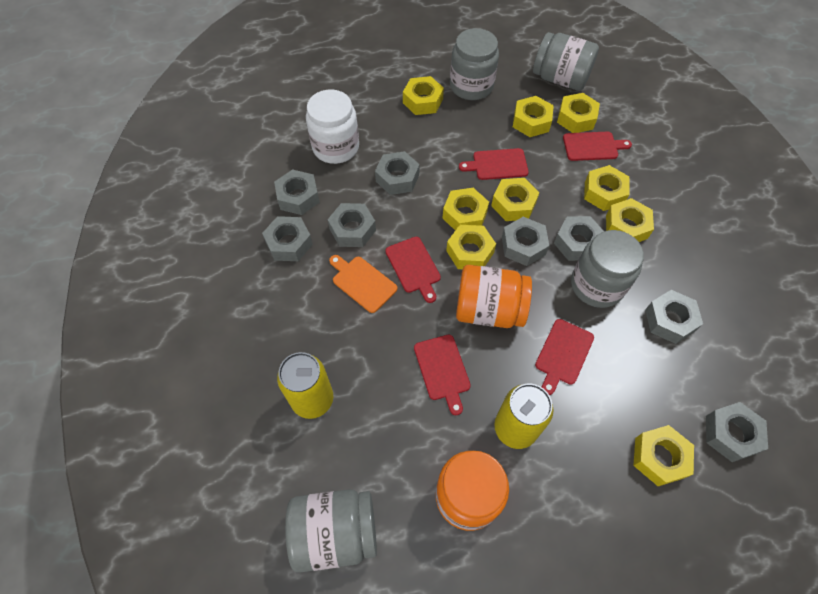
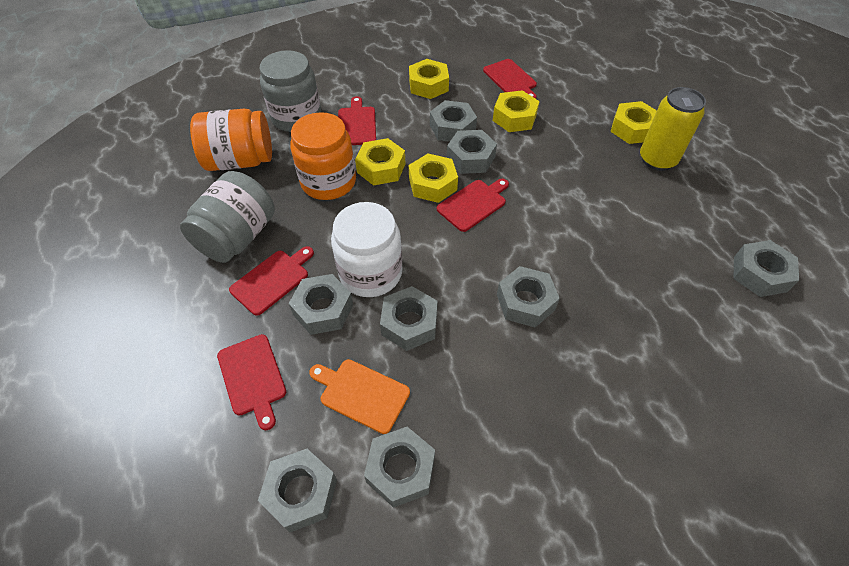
grey jar: 4 -> 2
yellow can: 2 -> 1
yellow nut: 9 -> 5

